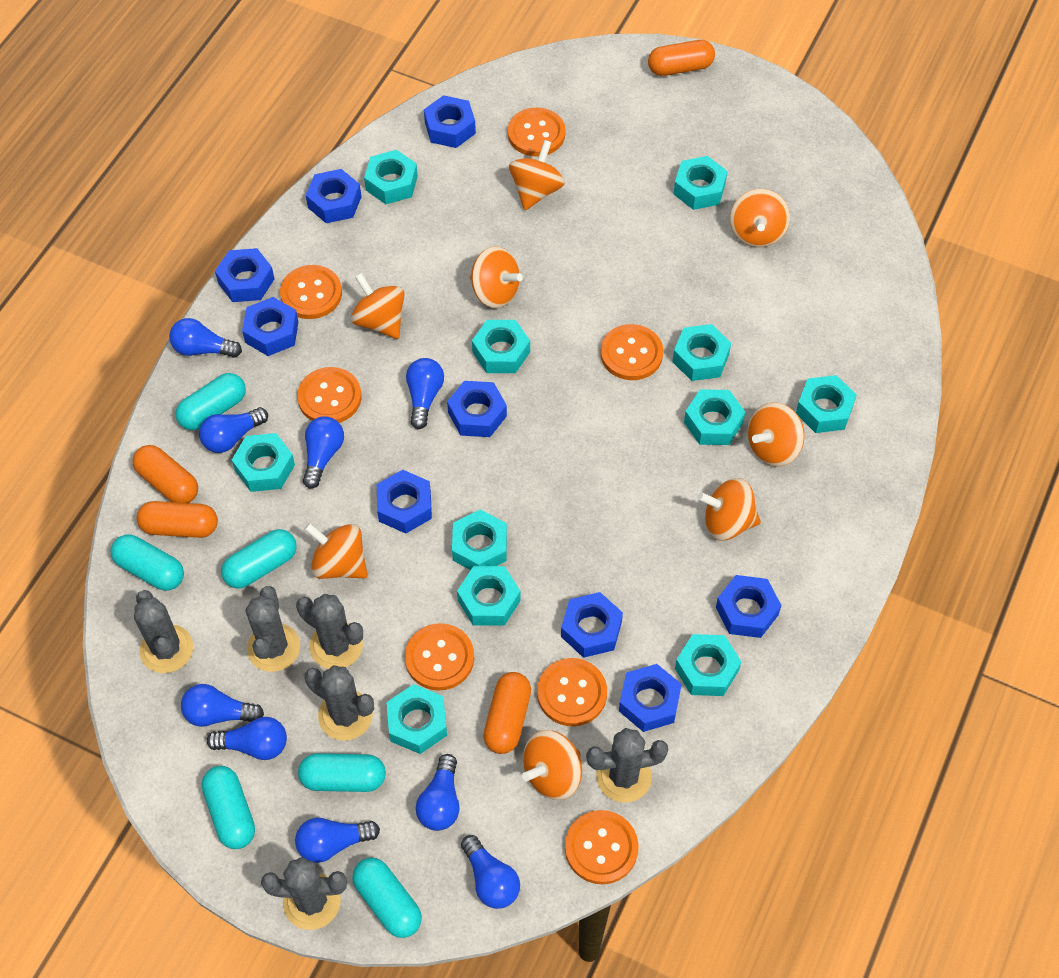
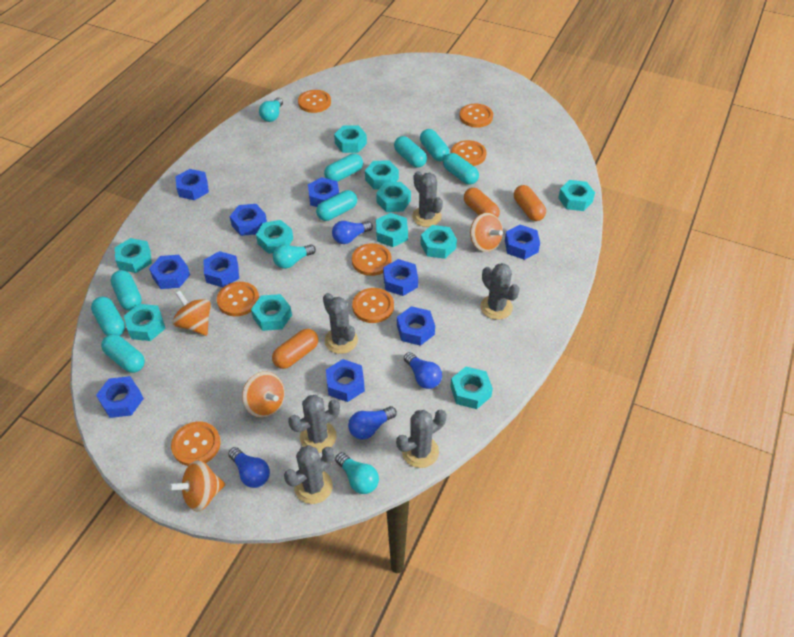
blue light bulb: 9 -> 4
blue nut: 9 -> 10
orange capsule: 4 -> 3
orange spinning top: 8 -> 4
turquoise capsule: 6 -> 8
turquoise light bulb: 0 -> 3

